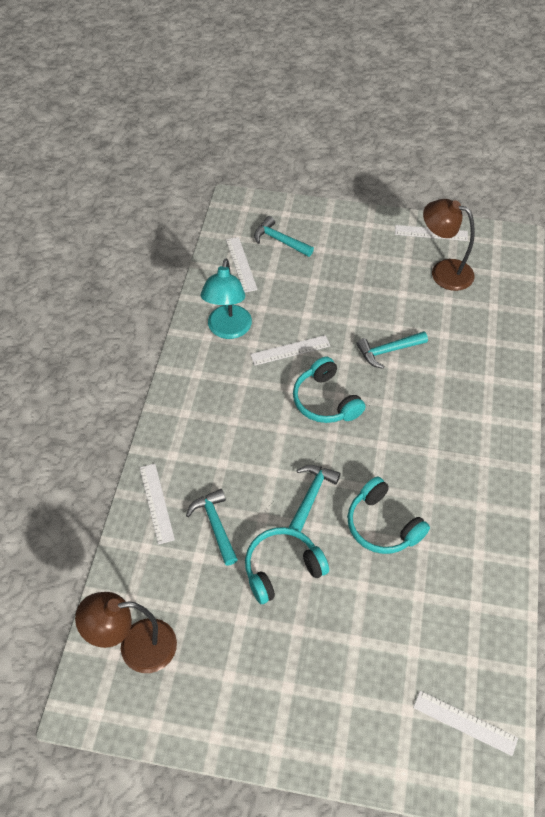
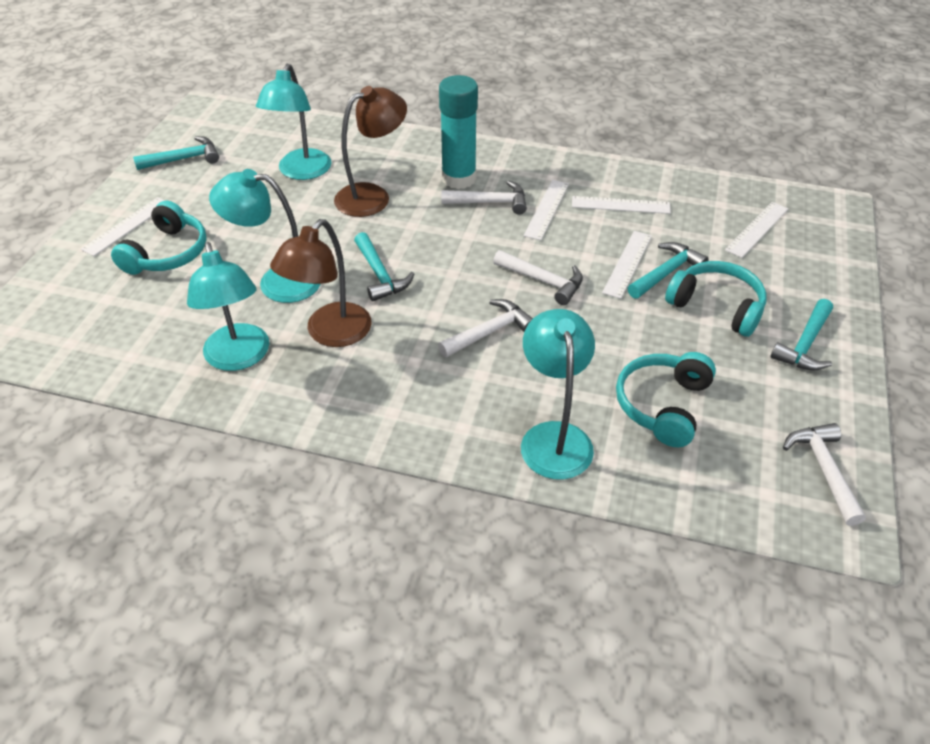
turquoise glue stick: 0 -> 1
turquoise lamp: 1 -> 4
white hammer: 0 -> 4

